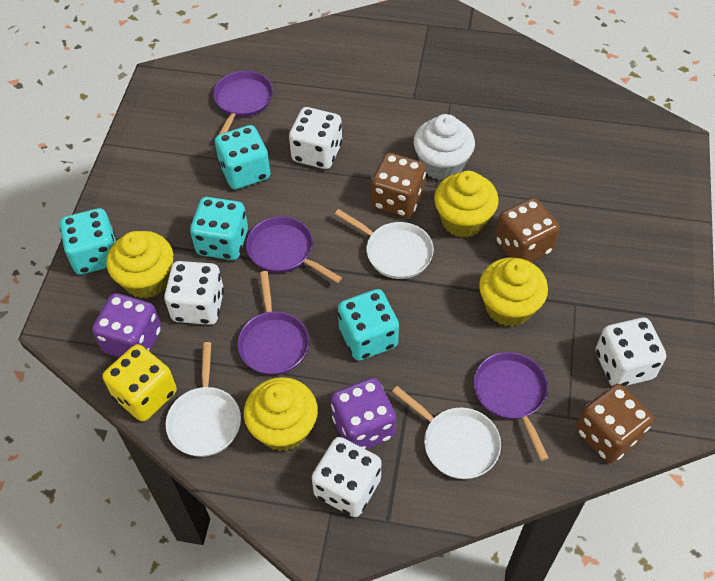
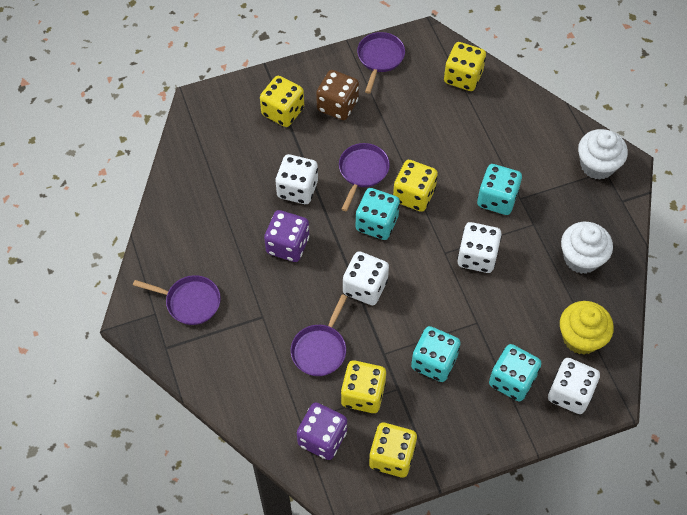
brown dice: 3 -> 1
white cupcake: 1 -> 2
white pan: 3 -> 0
yellow cupcake: 4 -> 1
yellow dice: 1 -> 5

